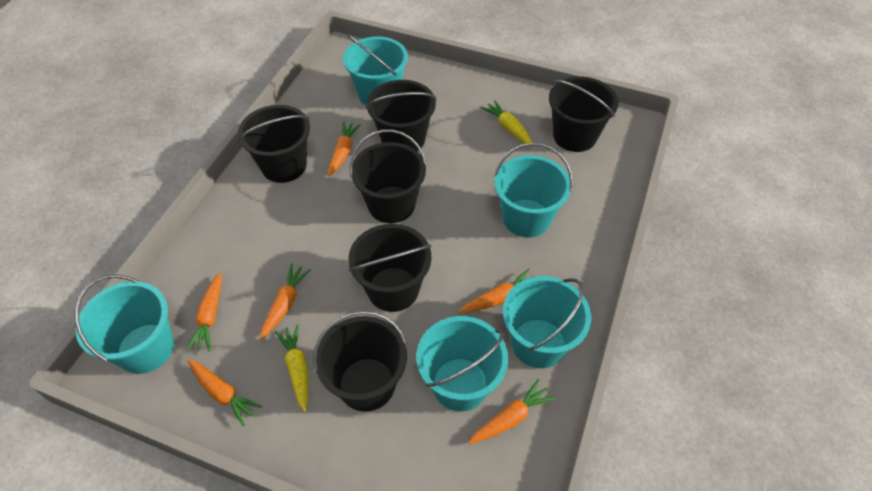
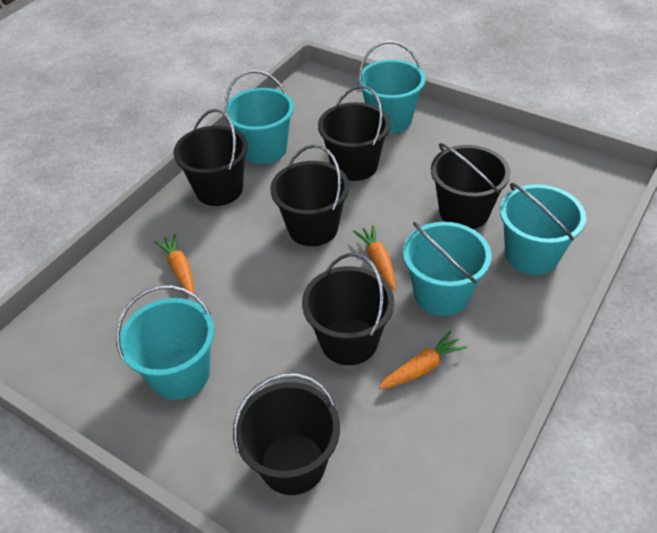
orange carrot: 6 -> 3
yellow carrot: 2 -> 0

